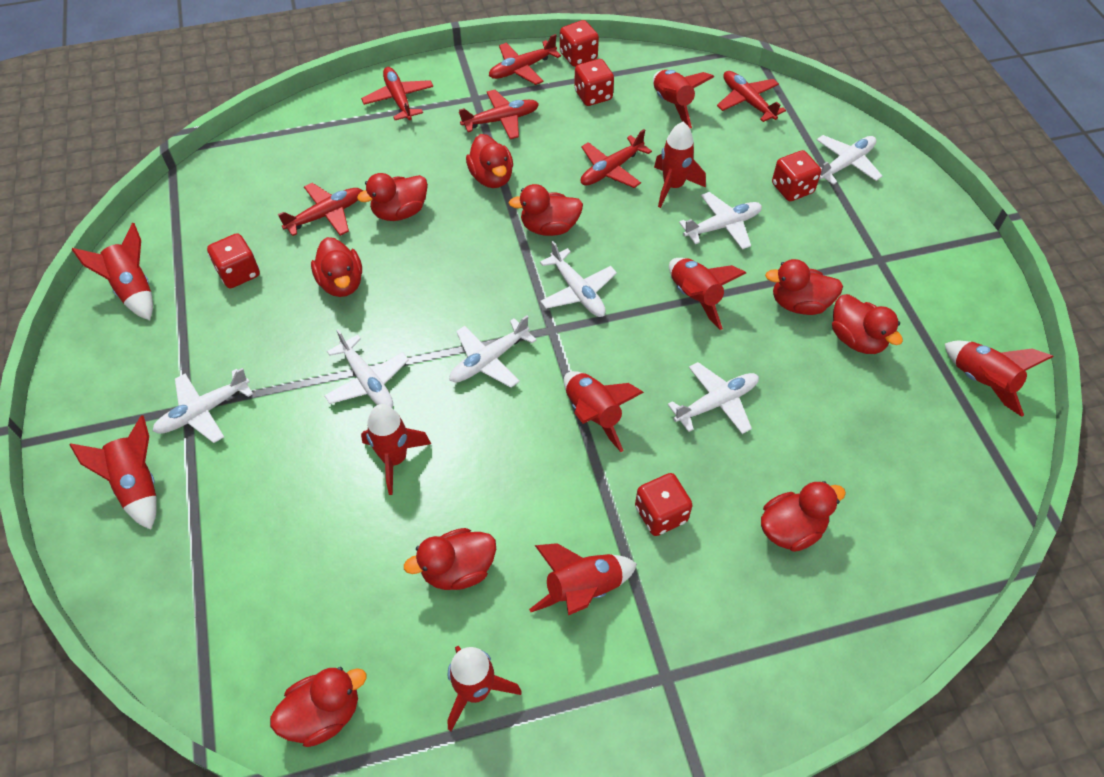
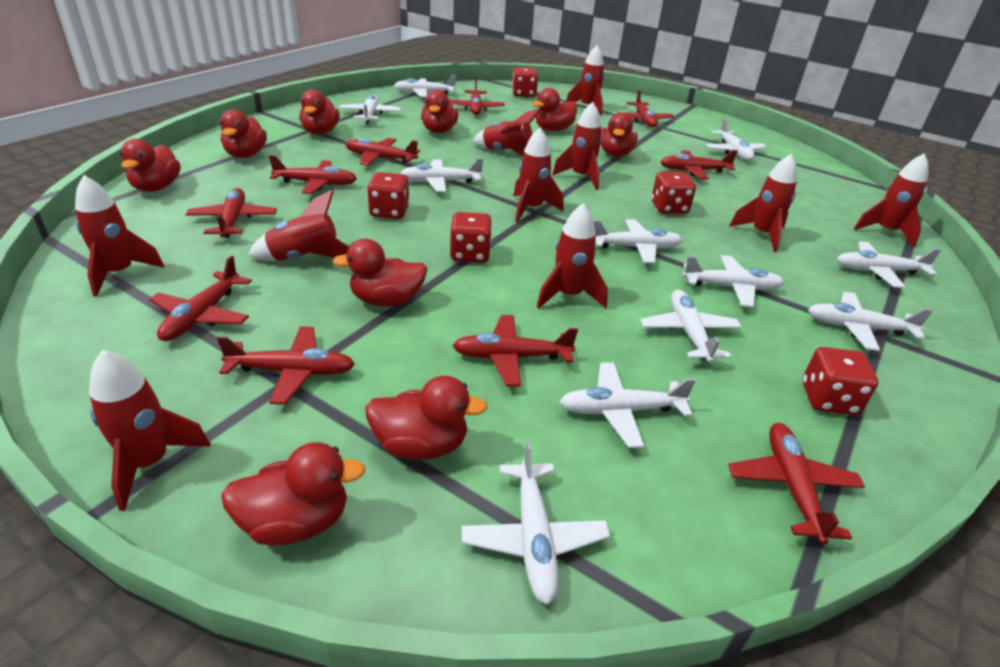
red plane: 6 -> 10
white plane: 7 -> 11

